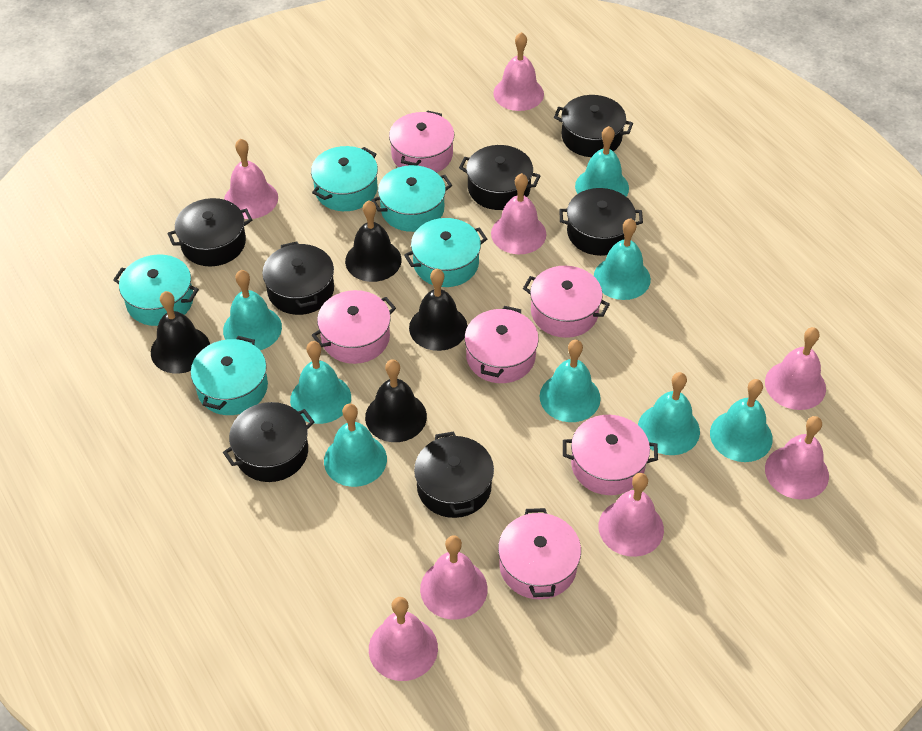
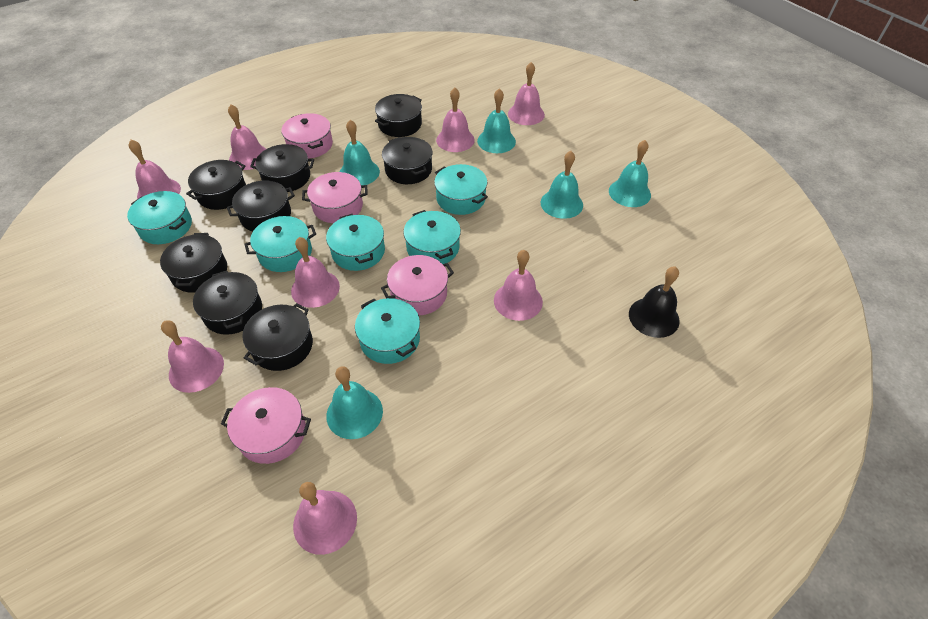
black bell: 4 -> 1
black pot: 7 -> 8
pink pot: 6 -> 4
turquoise bell: 8 -> 5
turquoise pot: 5 -> 6

